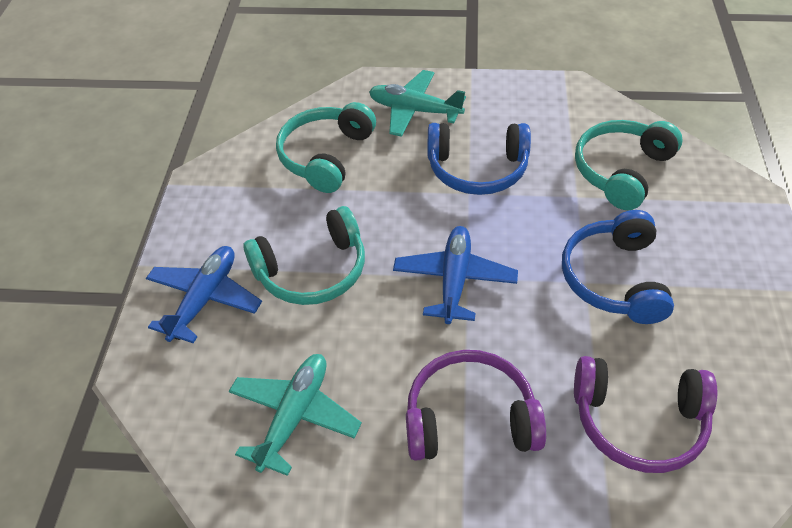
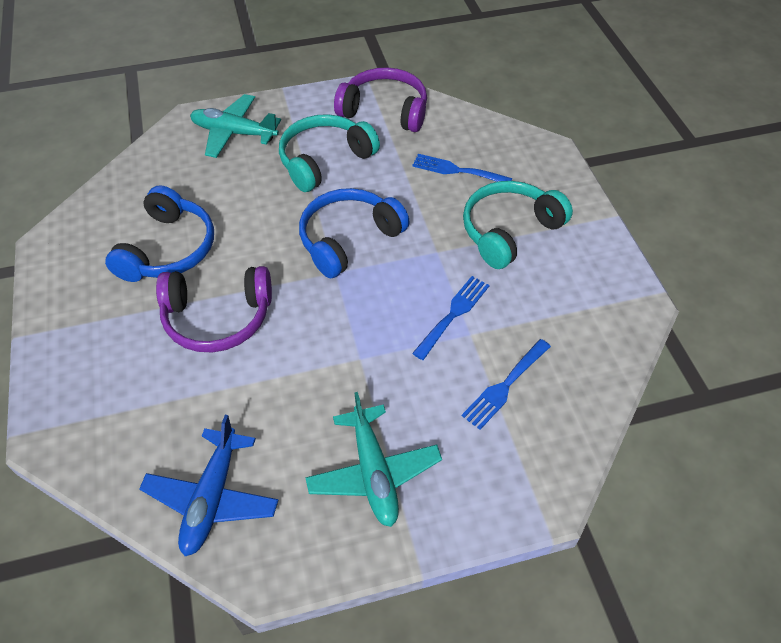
blue fork: 0 -> 3
blue plane: 2 -> 1
turquoise headphones: 3 -> 2

